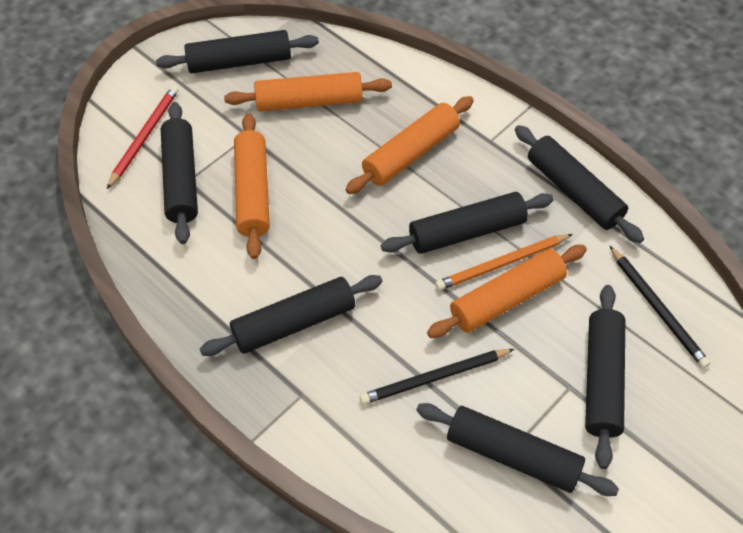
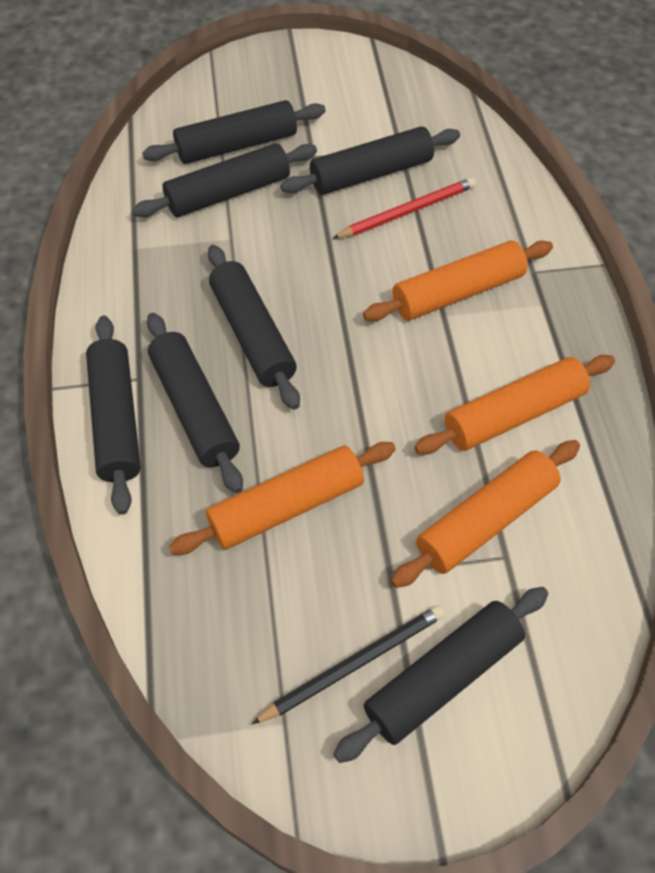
black pencil: 2 -> 1
orange pencil: 1 -> 0

